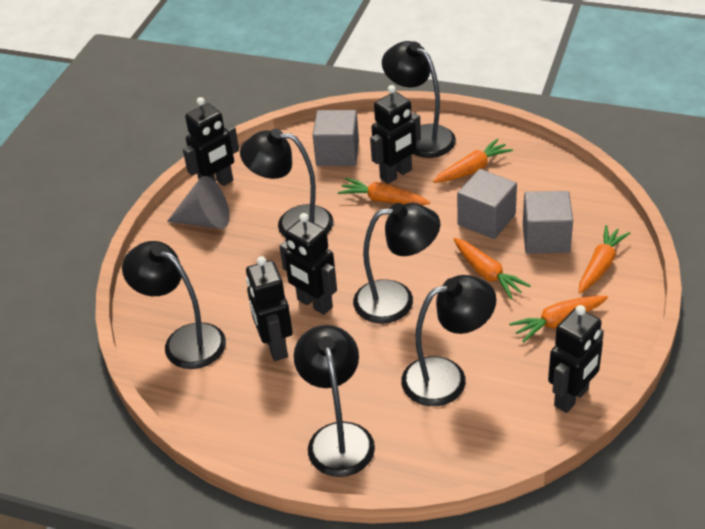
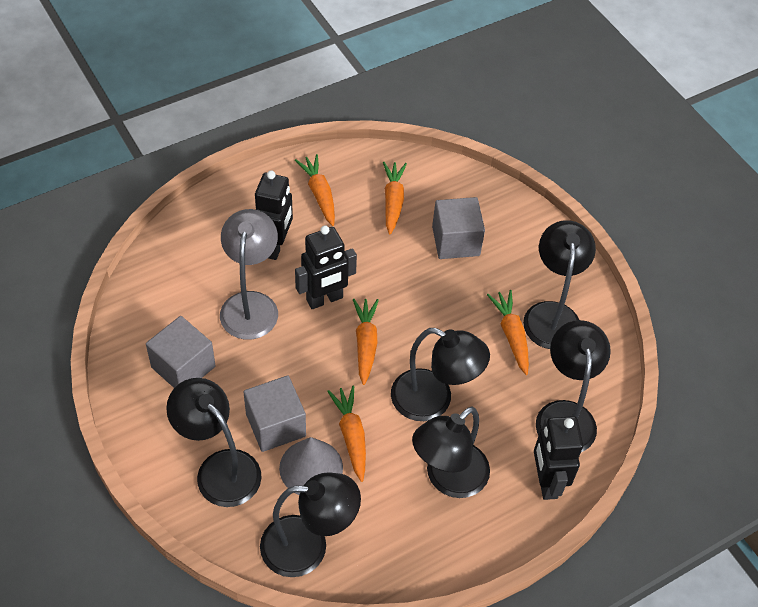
black robot: 5 -> 3
grey lamp: 0 -> 1

